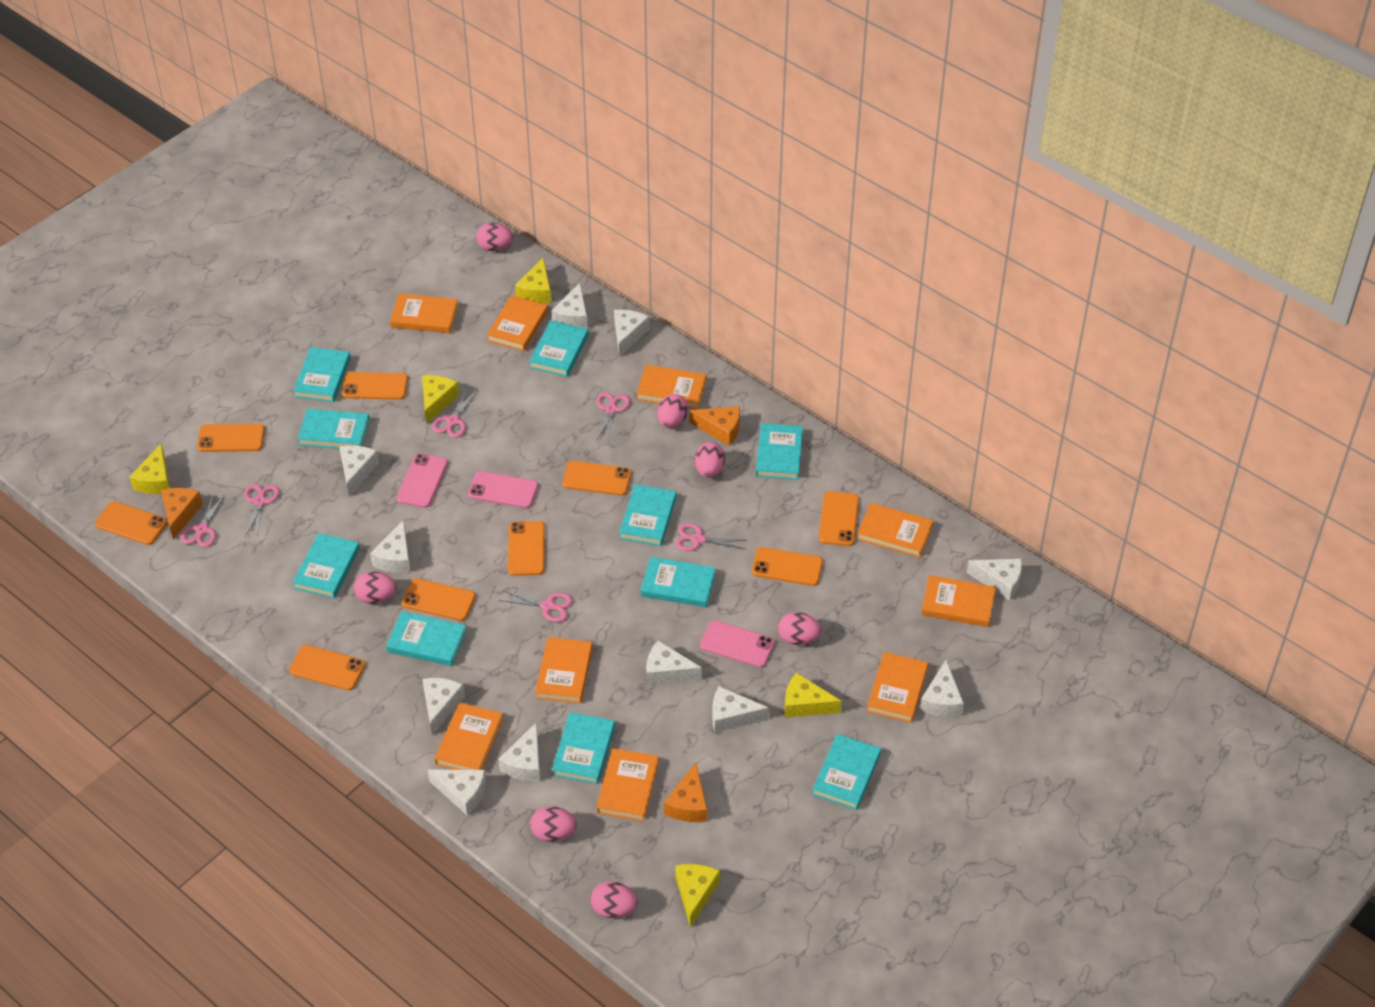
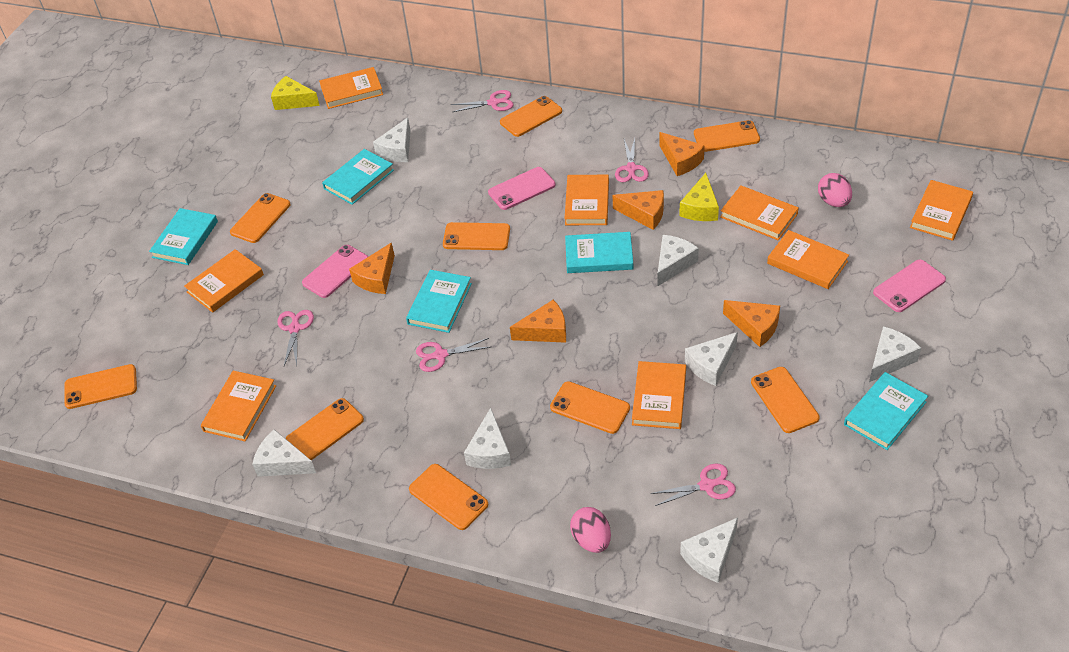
orange book: 9 -> 8
orange cheese: 3 -> 5
pink egg: 7 -> 2
pink scissors: 6 -> 5
turquoise book: 10 -> 5
white cheese: 11 -> 7
yellow cheese: 5 -> 2

